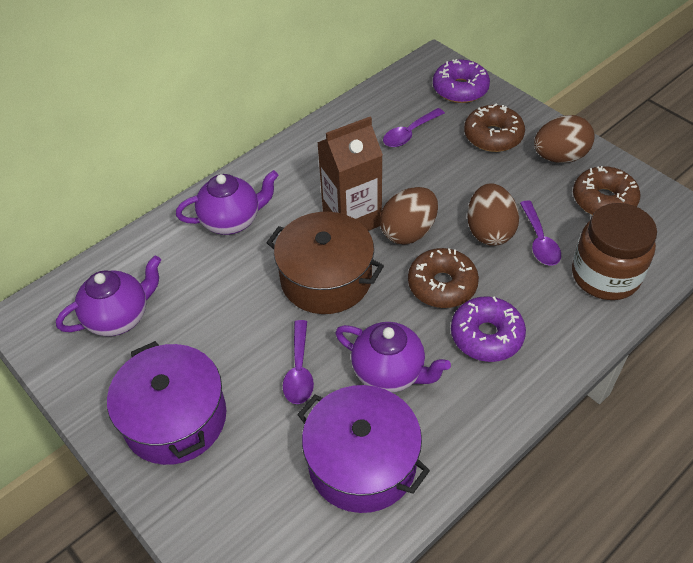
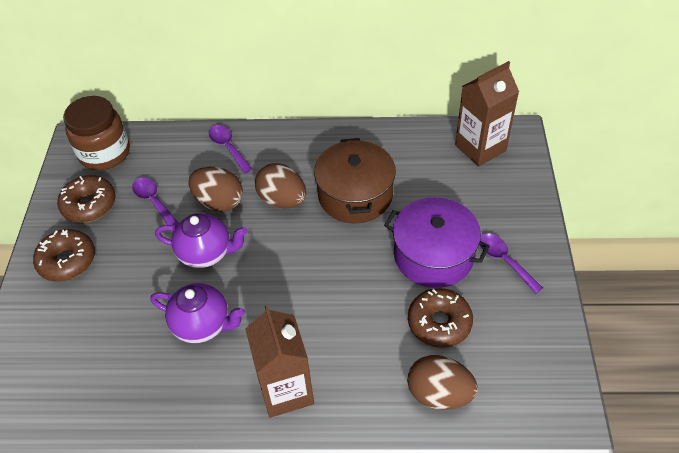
brown carton: 1 -> 2
purple donut: 2 -> 0
purple pot: 2 -> 1
purple teapot: 3 -> 2

